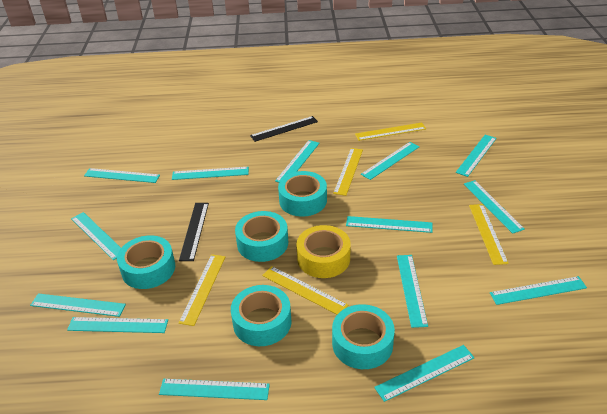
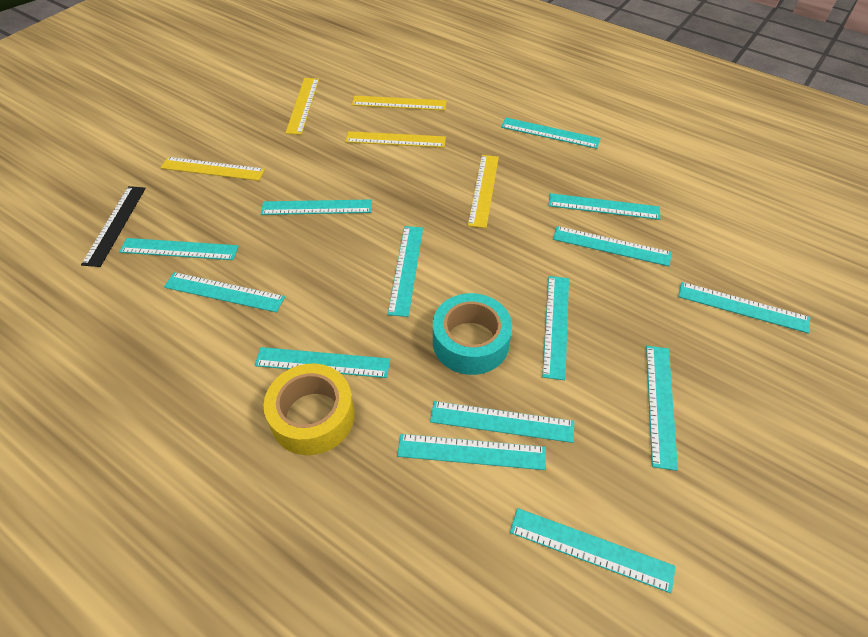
black ruler: 2 -> 1
turquoise tape: 5 -> 1

